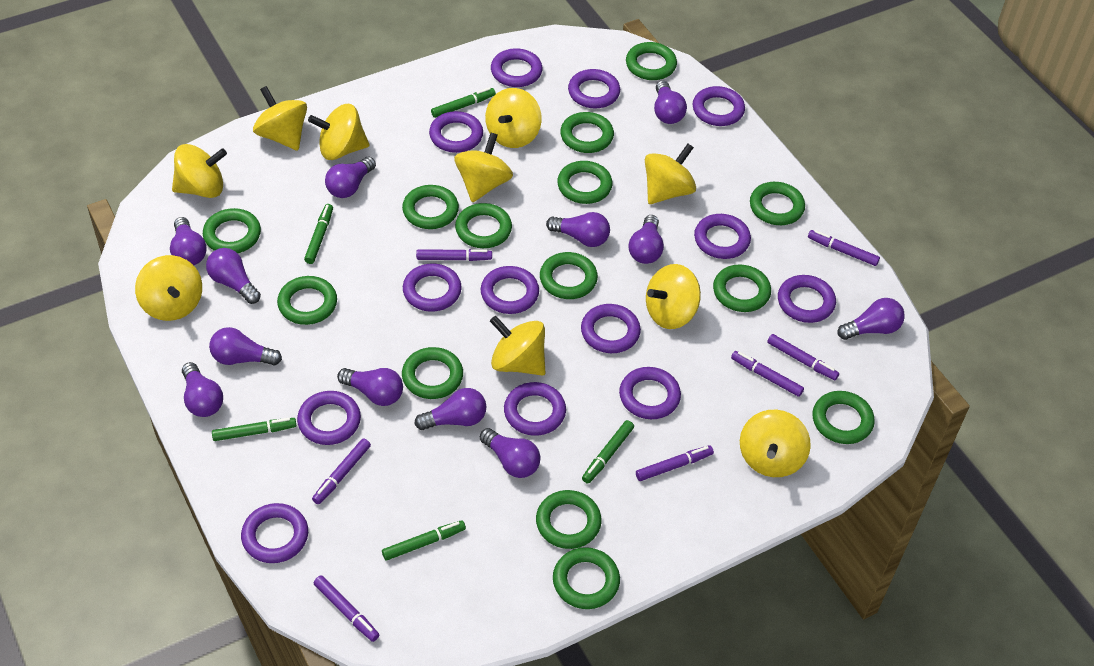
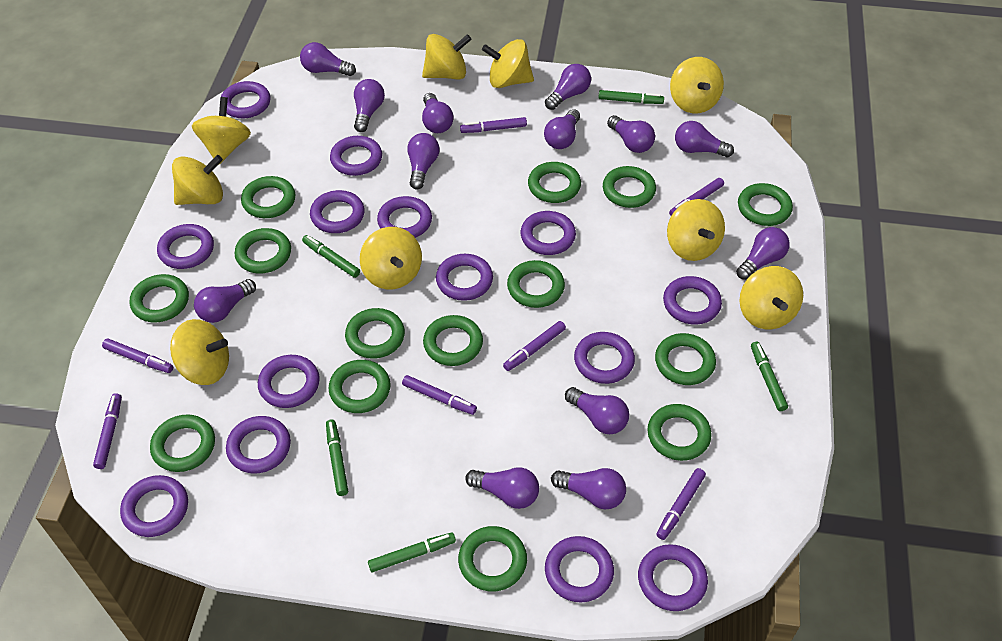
purple light bulb: 12 -> 13
purple ring: 13 -> 14
yellow spinning top: 10 -> 9

